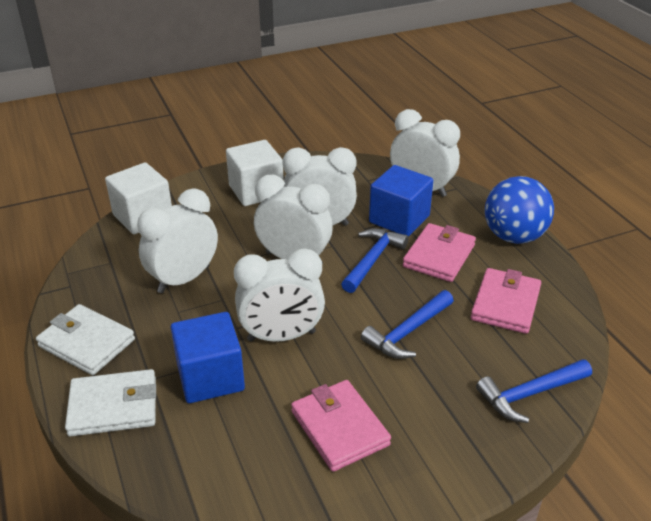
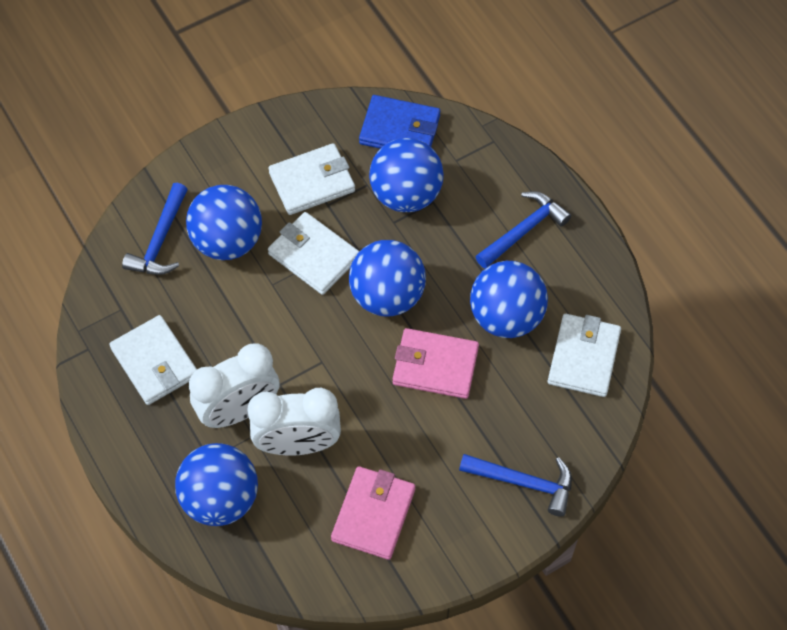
blue ball: 1 -> 5
blue cube: 2 -> 0
blue wallet: 0 -> 1
pink wallet: 3 -> 2
white clock: 5 -> 2
white cube: 2 -> 0
white wallet: 2 -> 4

